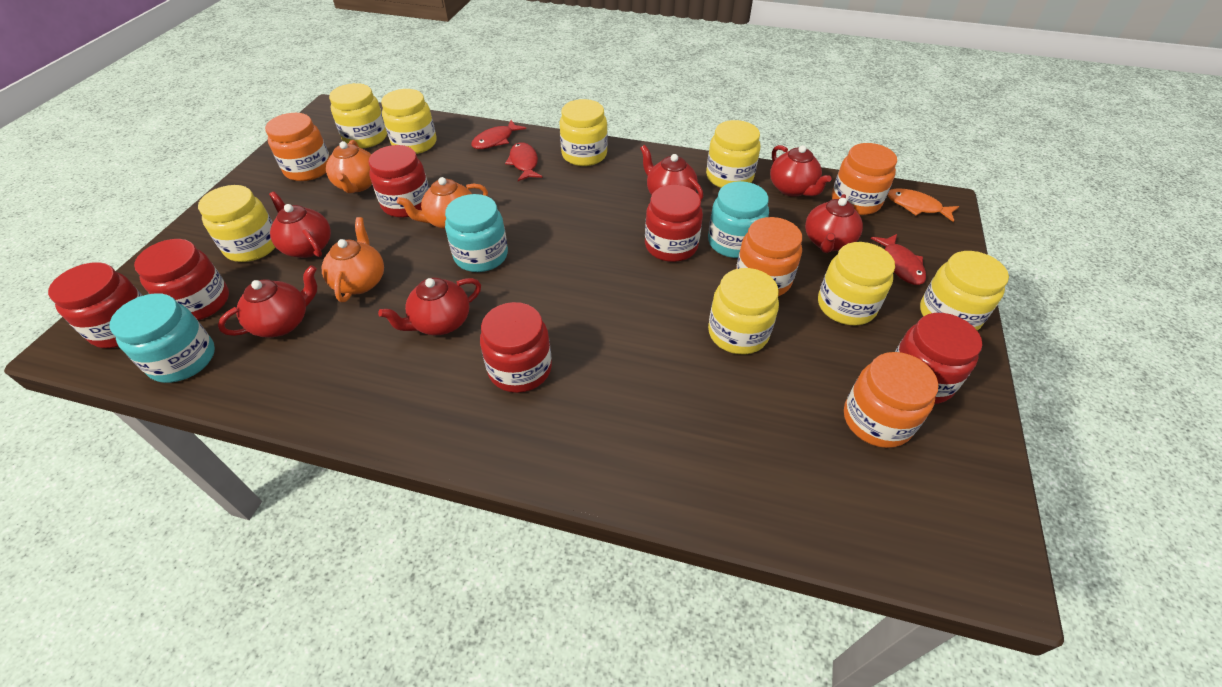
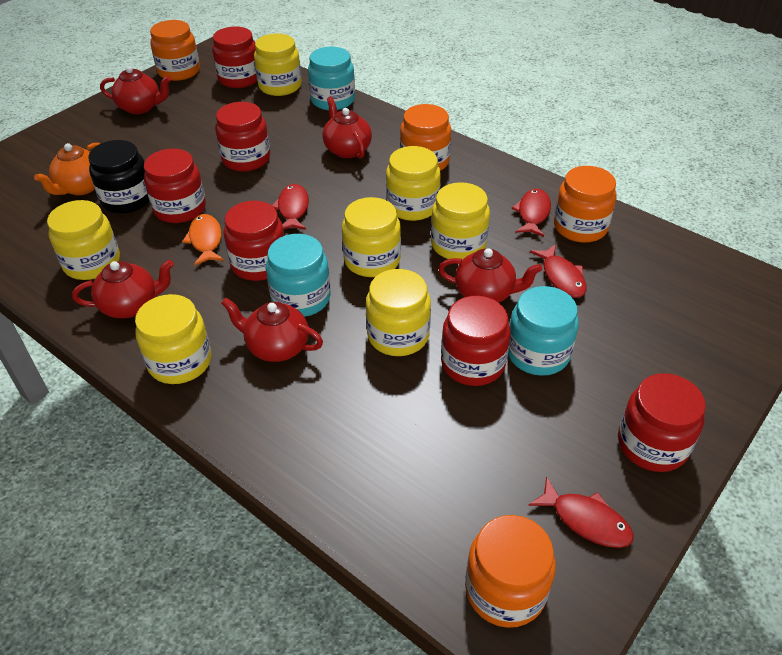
black jar: 0 -> 1
orange teapot: 3 -> 1
red fish: 3 -> 4
red teapot: 6 -> 5
yellow jar: 8 -> 7

